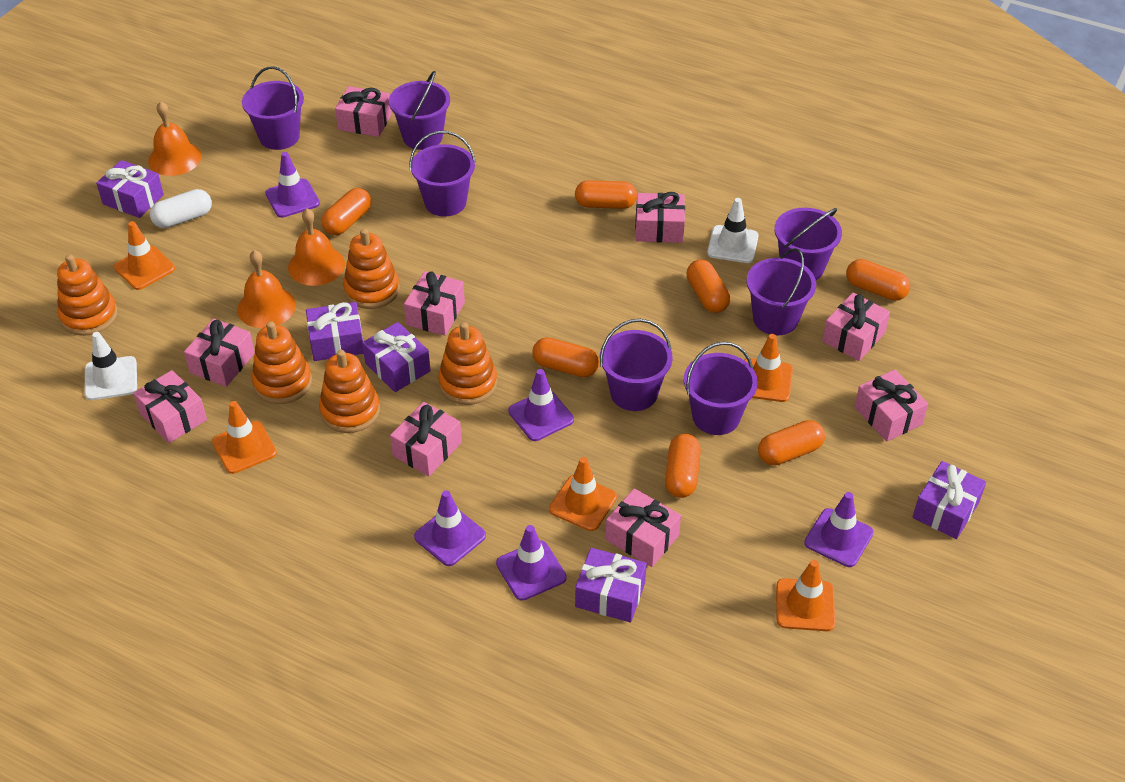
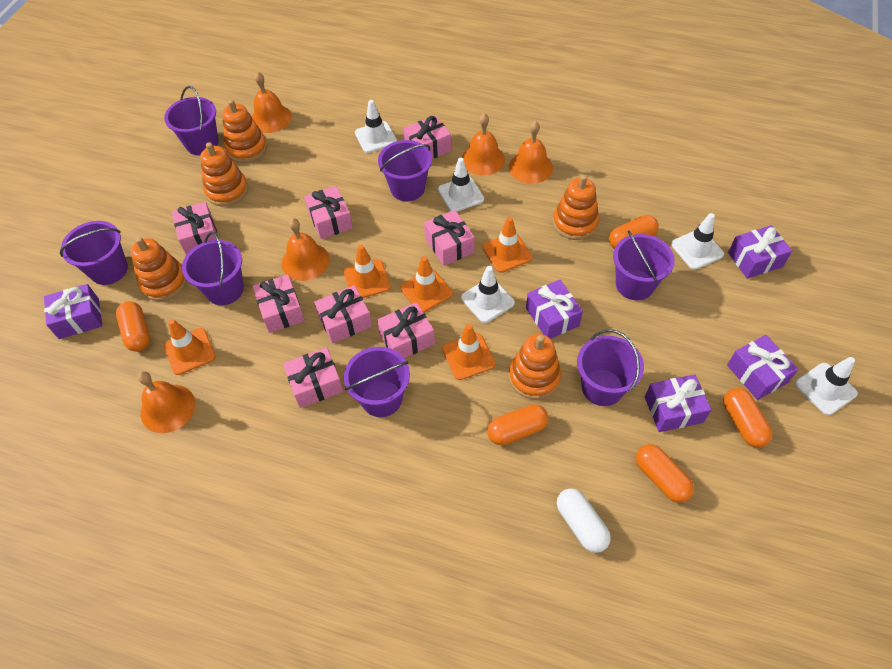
orange bell: 3 -> 5
orange capsule: 7 -> 5
pink gift: 9 -> 8
purple traffic cone: 5 -> 0
white traffic cone: 2 -> 5

